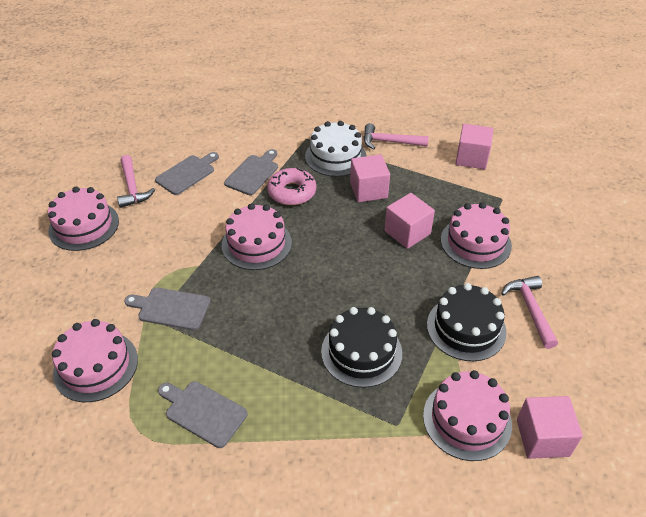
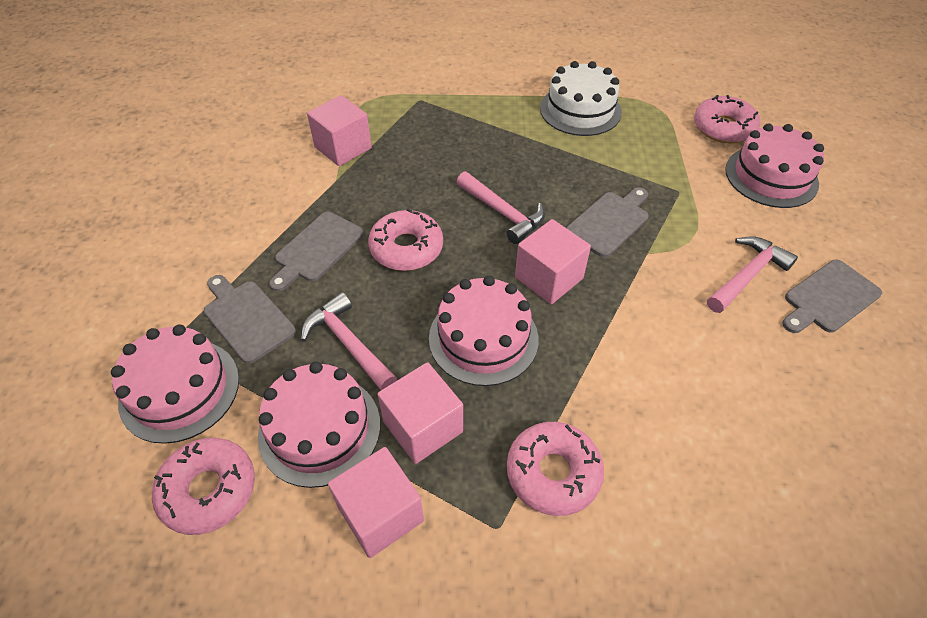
black cake: 2 -> 0
pink cake: 5 -> 4
pink donut: 1 -> 4

